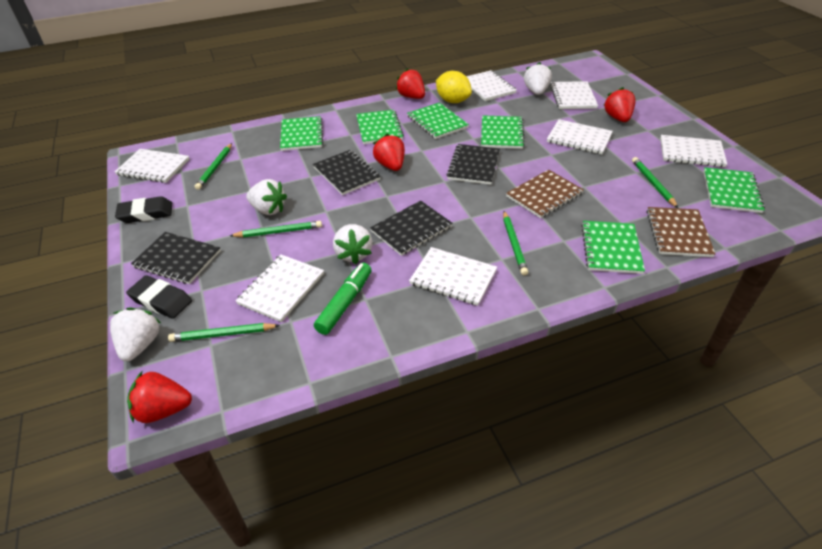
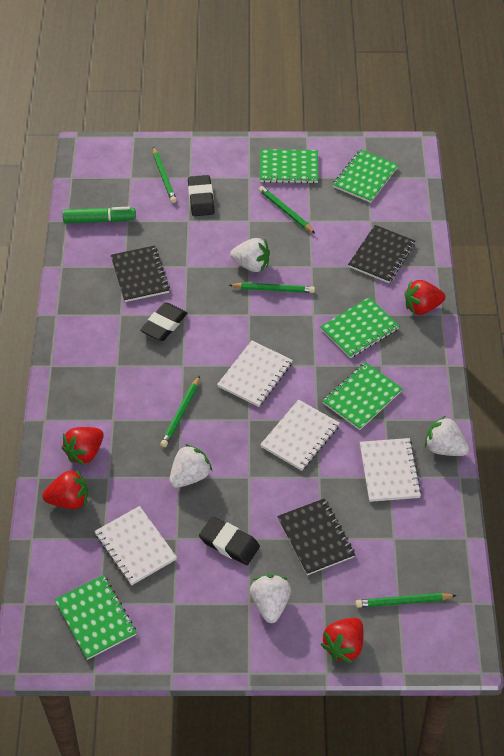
black eraser: 2 -> 3
black notebook: 4 -> 3
brown notebook: 2 -> 0
green notebook: 6 -> 5
white notebook: 7 -> 4
yellow lemon: 1 -> 0

